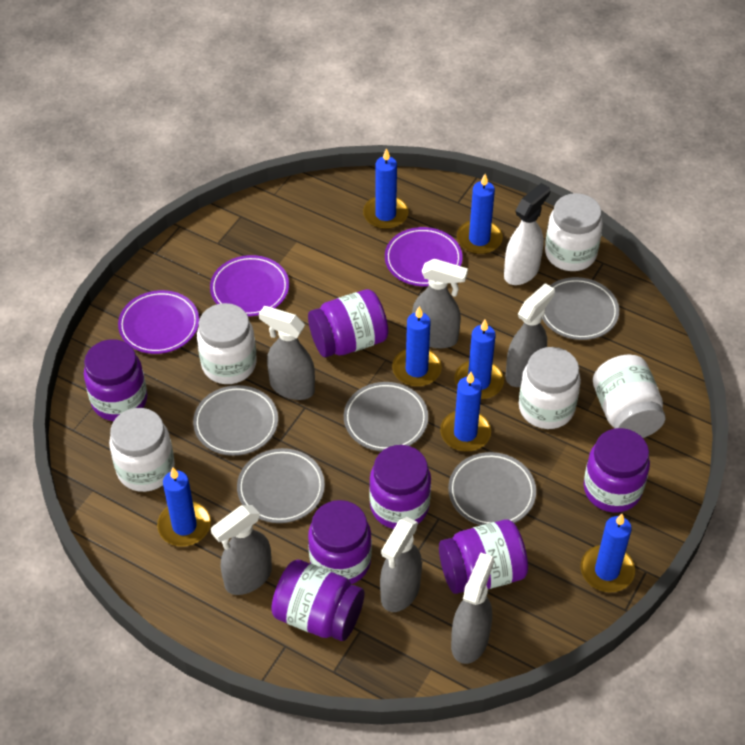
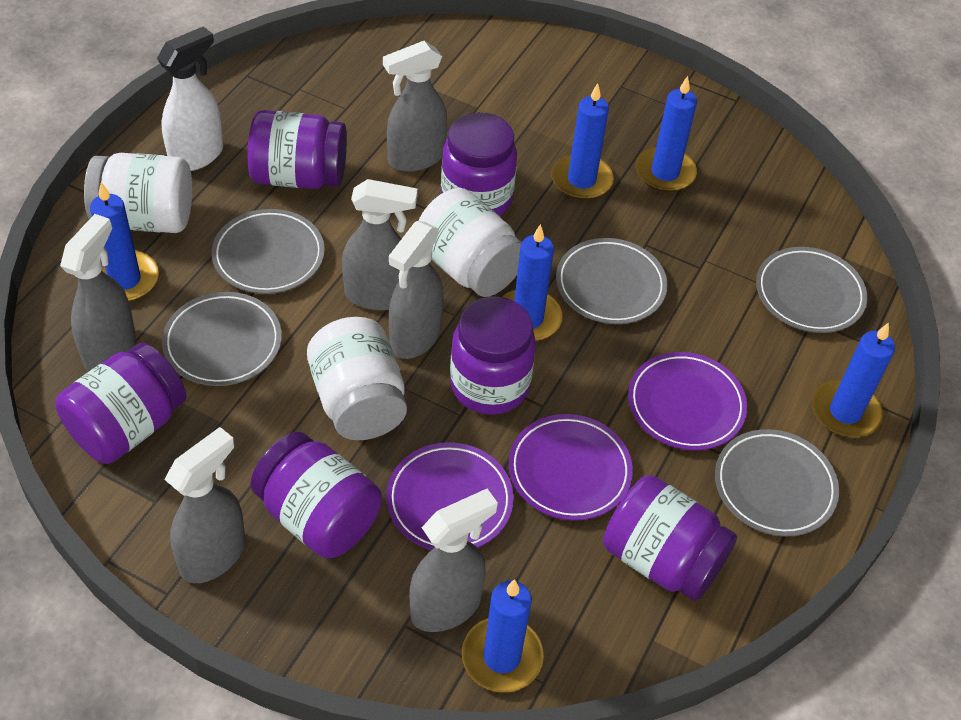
blue candle: 7 -> 6
purple jar: 7 -> 6
white jar: 5 -> 3

